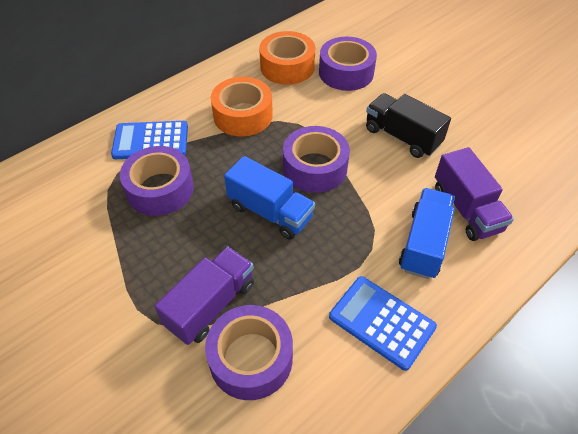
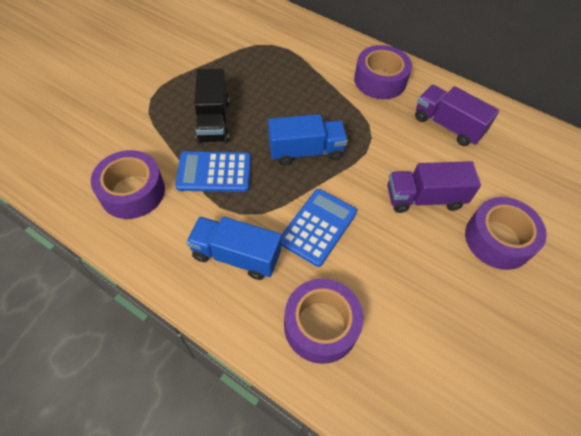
orange tape: 2 -> 0

